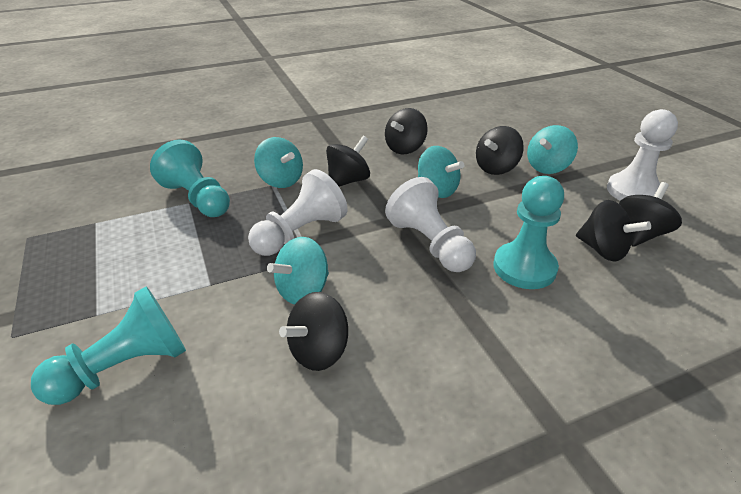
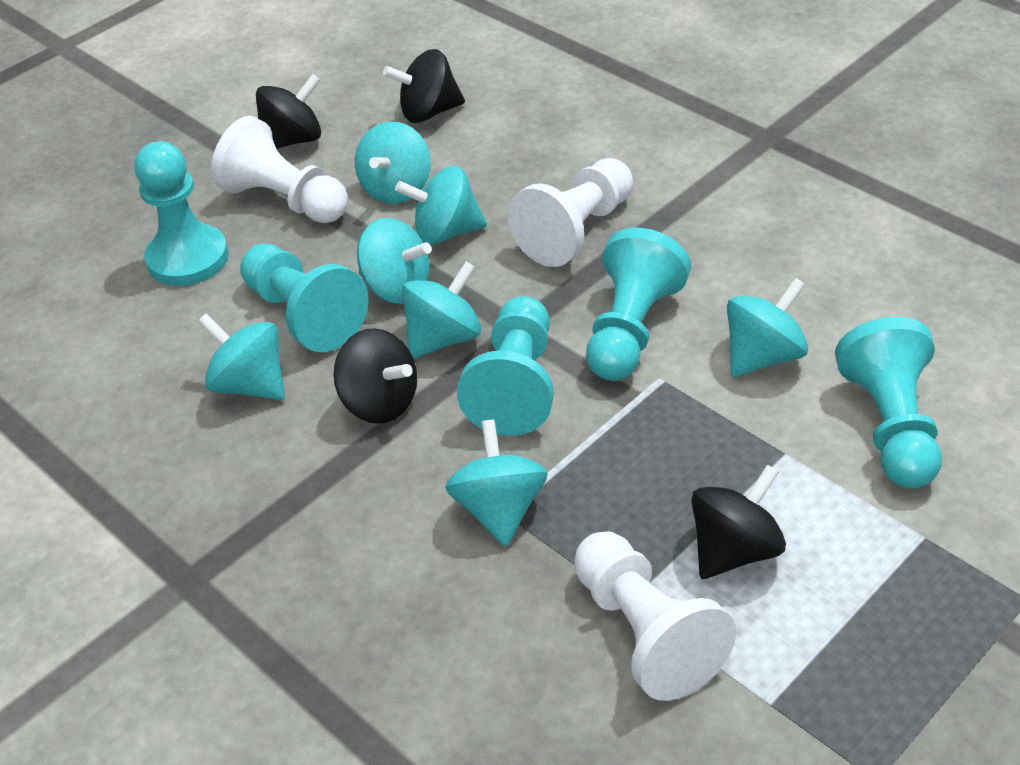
black spinning top: 6 -> 4
turquoise pawn: 3 -> 5
turquoise spinning top: 4 -> 7

